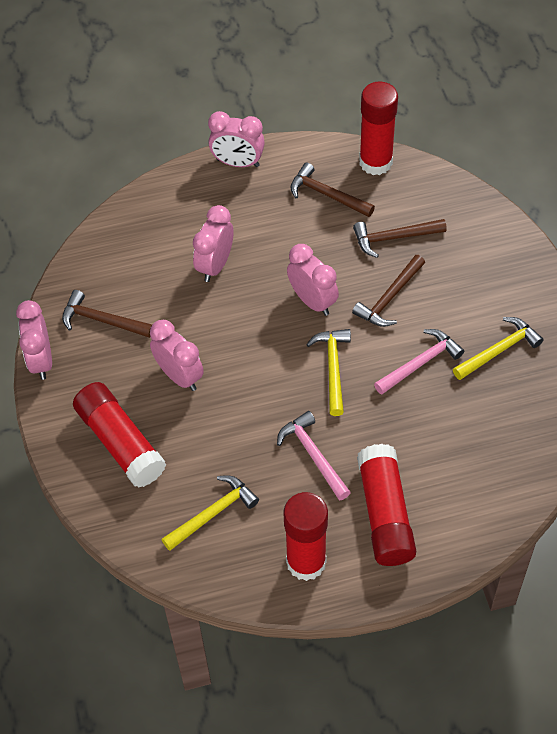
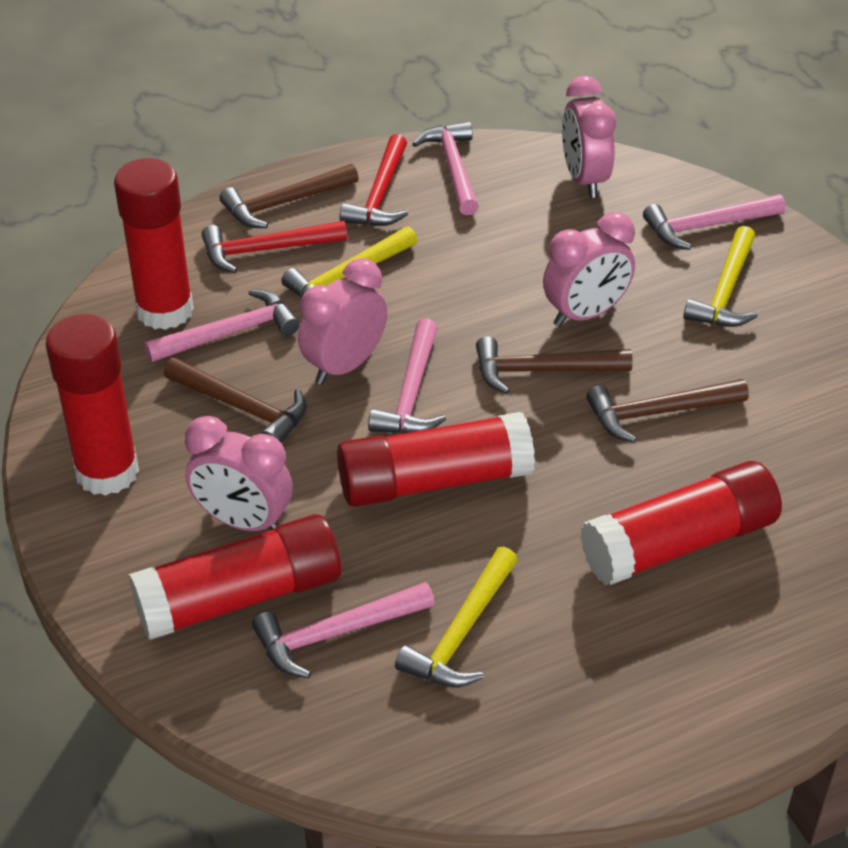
pink clock: 5 -> 4
pink hammer: 2 -> 5
red glue stick: 4 -> 5
red hammer: 0 -> 2

